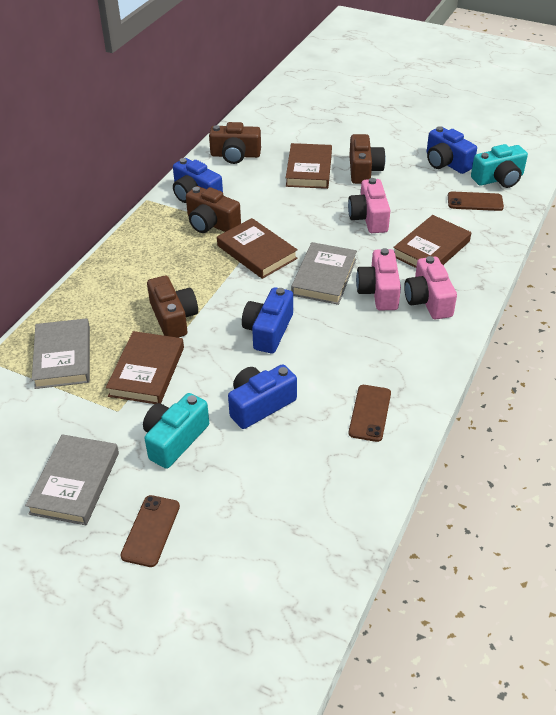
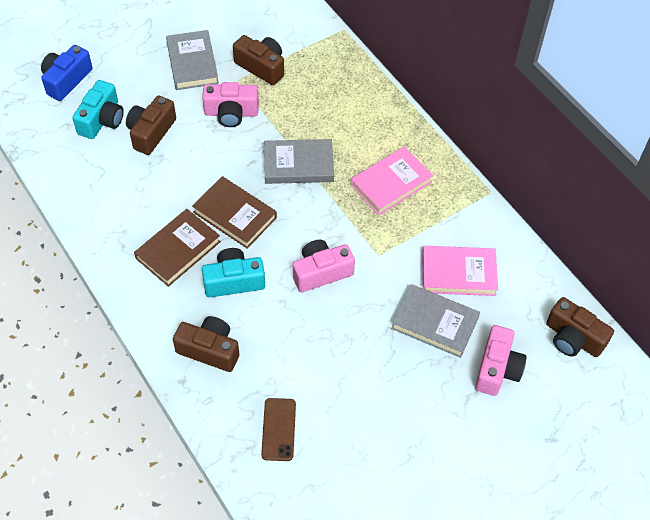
blue camera: 4 -> 1
brown book: 4 -> 2
brown phone: 3 -> 1
pink book: 0 -> 2

